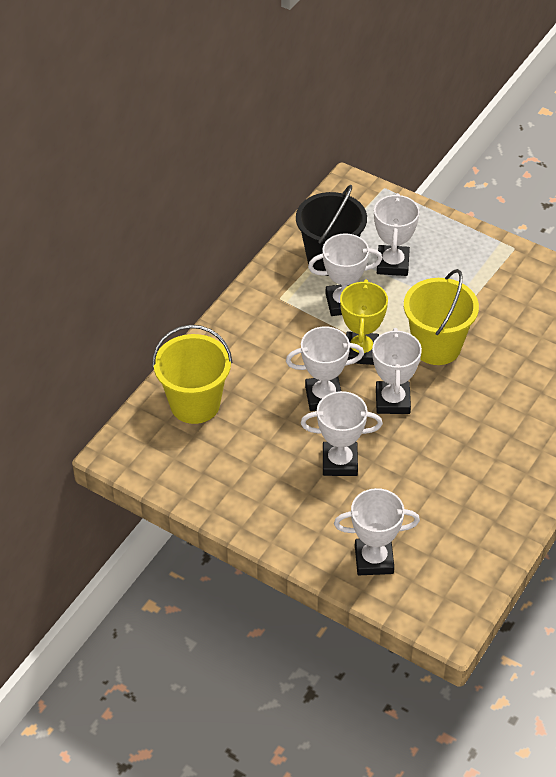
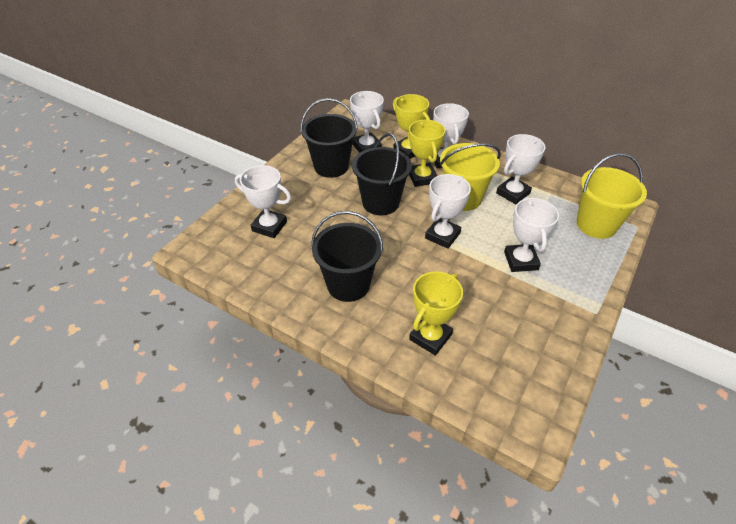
black bucket: 1 -> 3
yellow trophy: 1 -> 3

